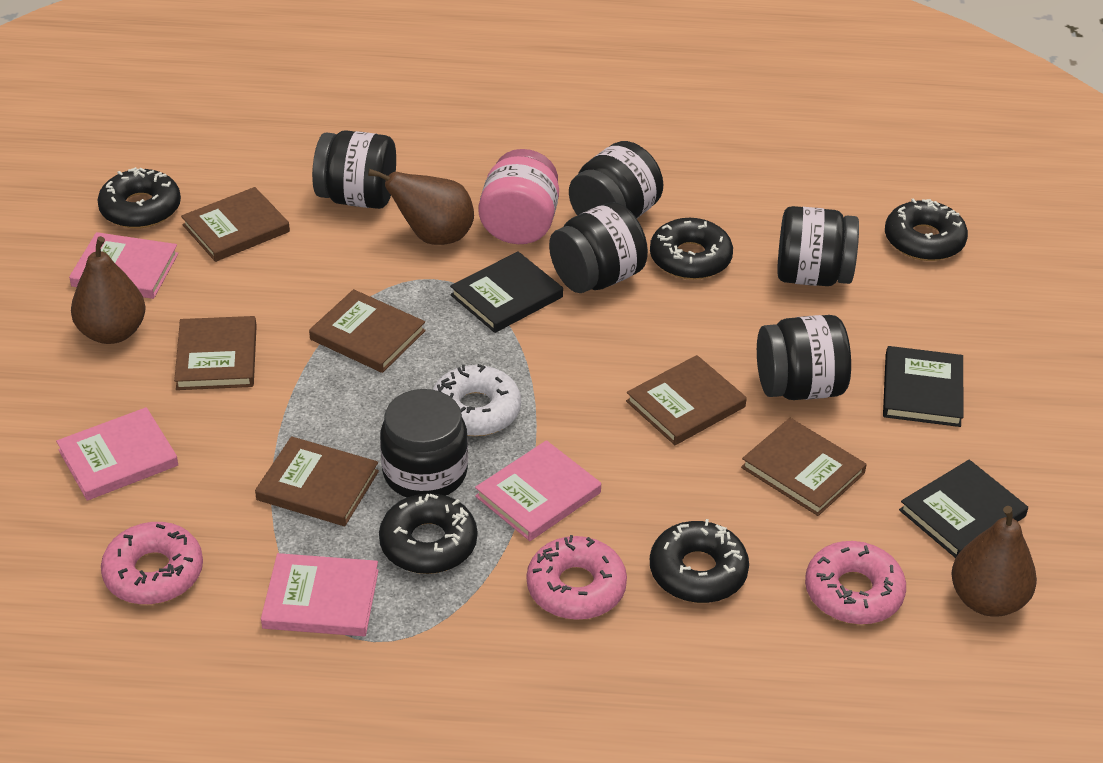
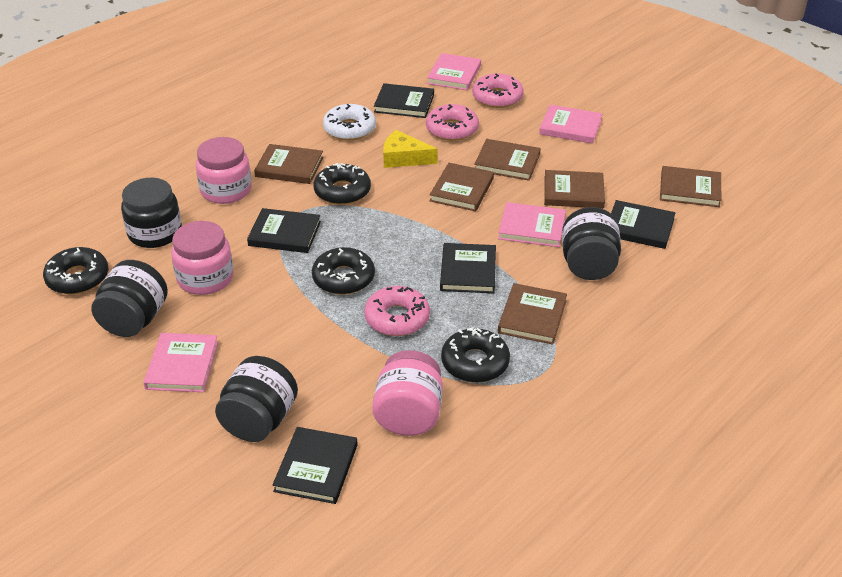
black book: 3 -> 5
black donut: 5 -> 4
black jar: 6 -> 4
brown pear: 3 -> 0
pink jar: 1 -> 3
yellow cheese: 0 -> 1

